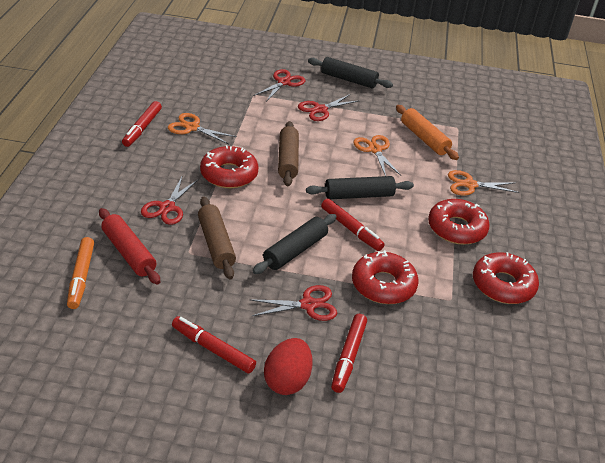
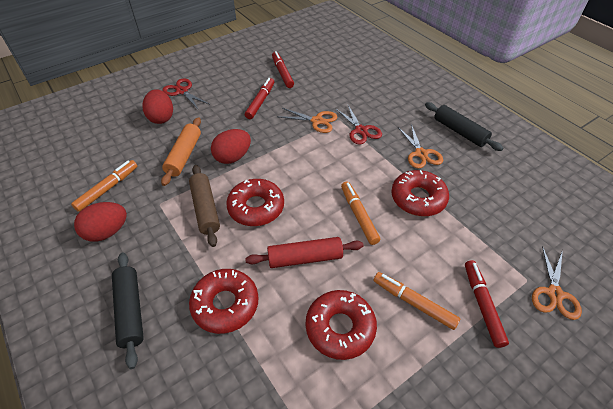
black rolling pin: 3 -> 2
brown rolling pin: 2 -> 1
orange marker: 1 -> 3
red egg: 1 -> 3
red marker: 4 -> 3
red scissors: 4 -> 2

